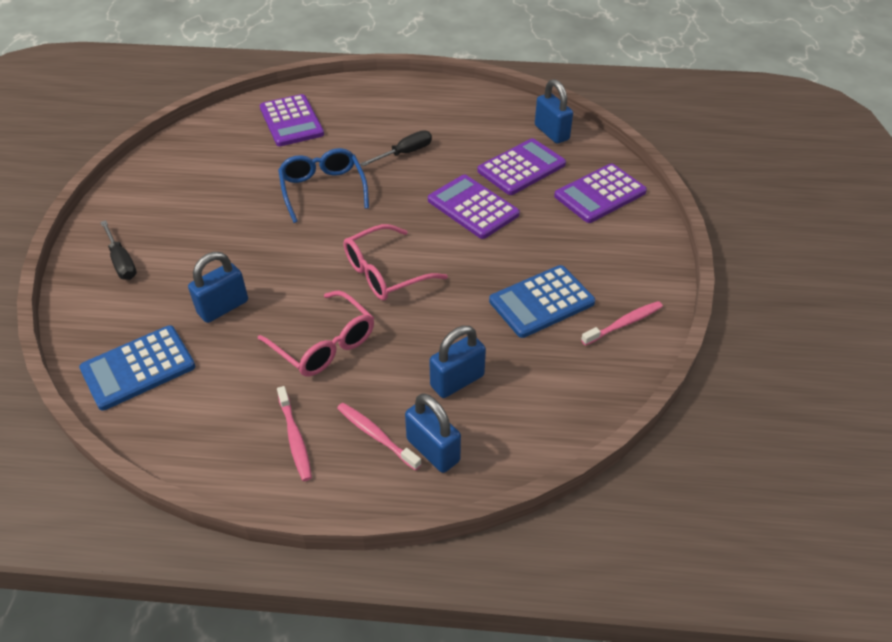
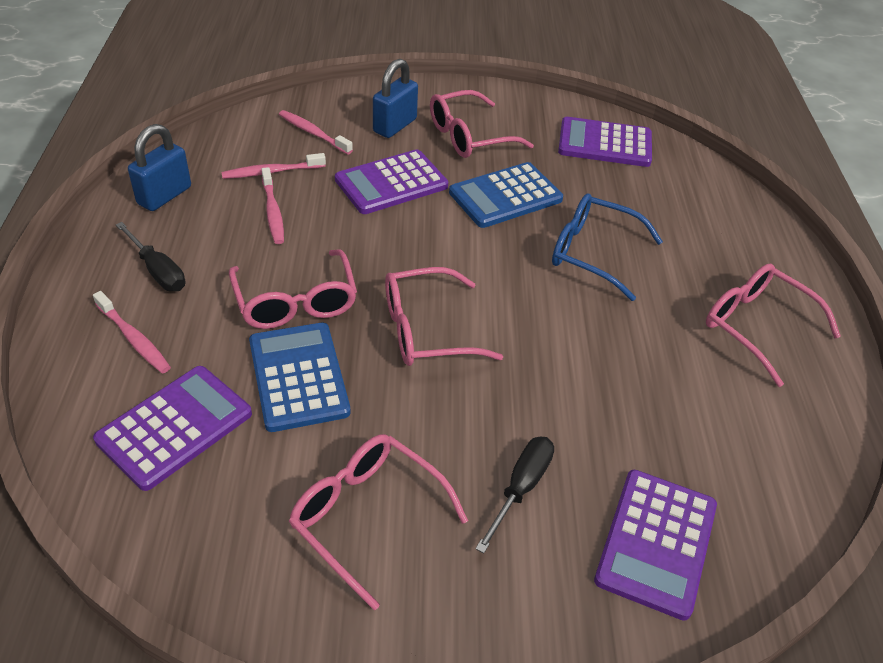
blue padlock: 4 -> 2
pink glasses: 2 -> 5
pink toothbrush: 3 -> 4

